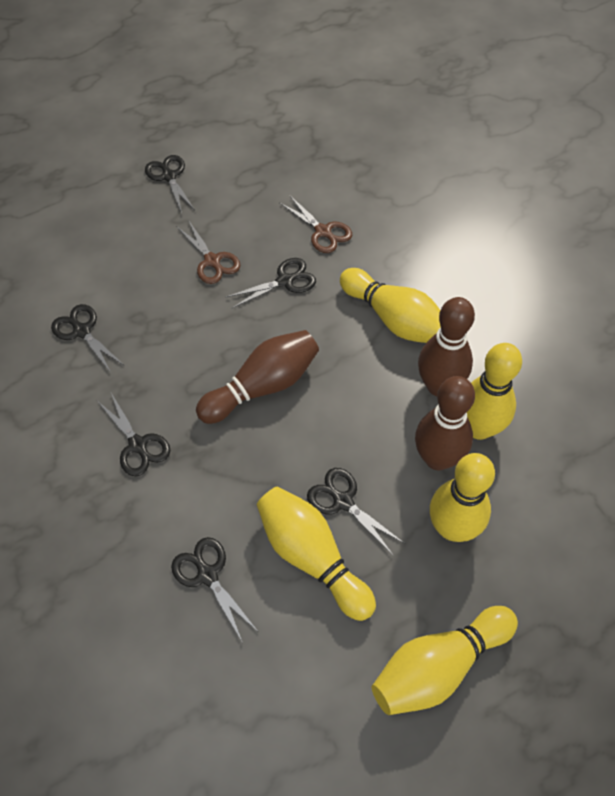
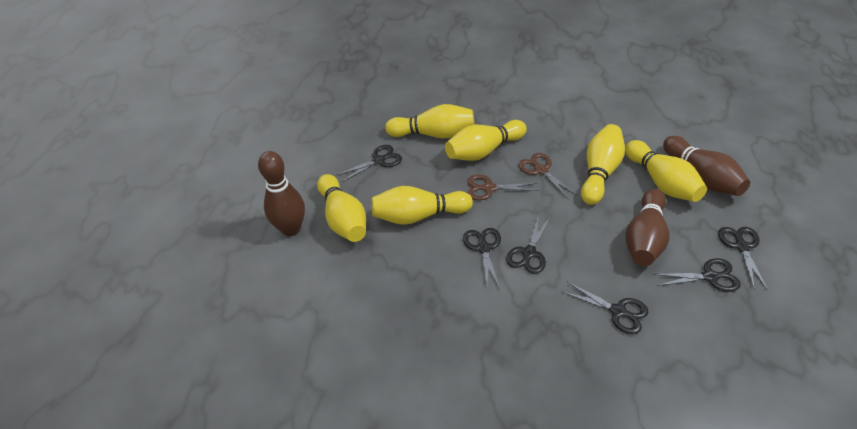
yellow bowling pin: 5 -> 6

